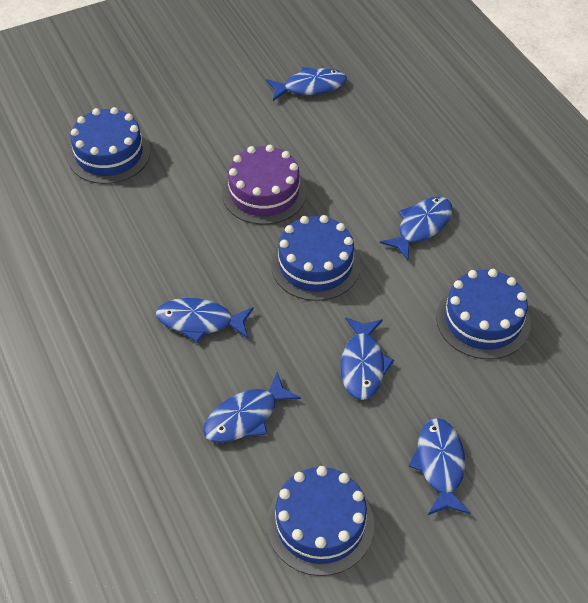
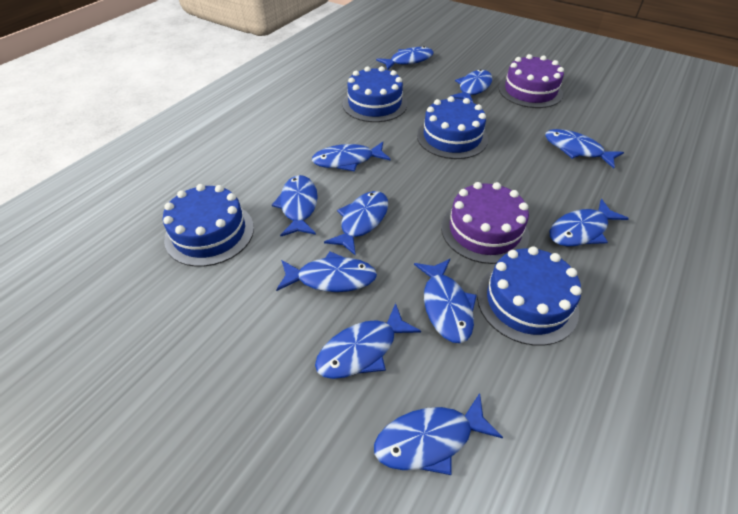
blue fish: 6 -> 11
purple cake: 1 -> 2

